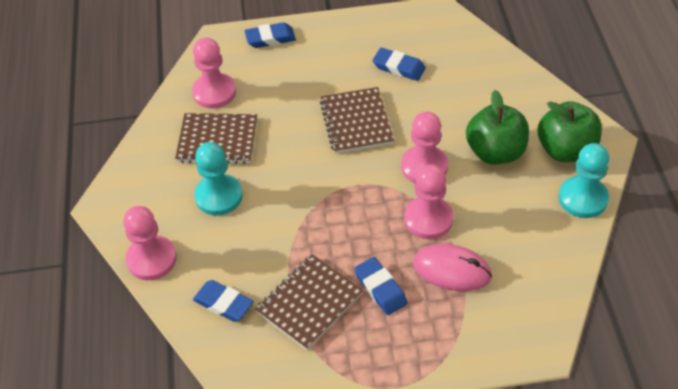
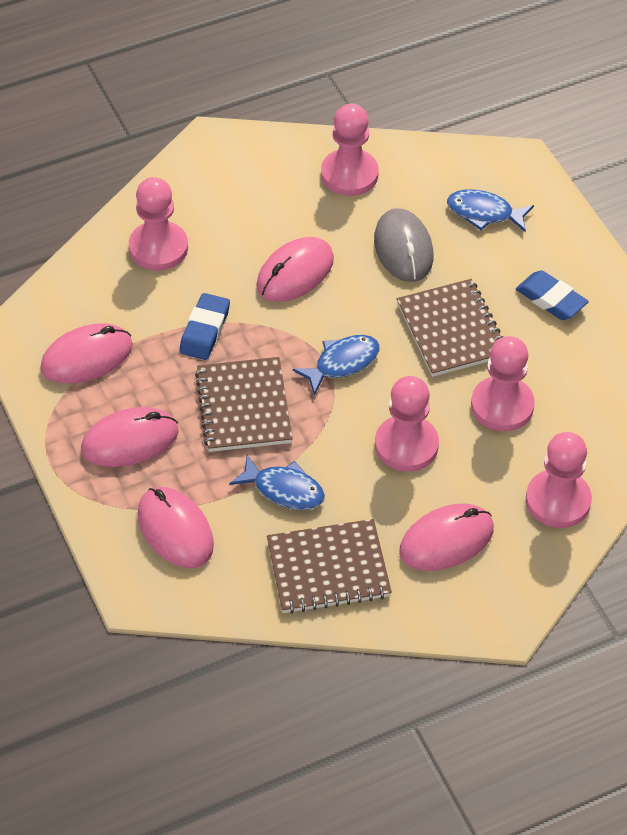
blue eraser: 4 -> 2
blue fish: 0 -> 3
green apple: 2 -> 0
grey mouse: 0 -> 1
pink mouse: 1 -> 5
pink pawn: 4 -> 5
turquoise pawn: 2 -> 0

